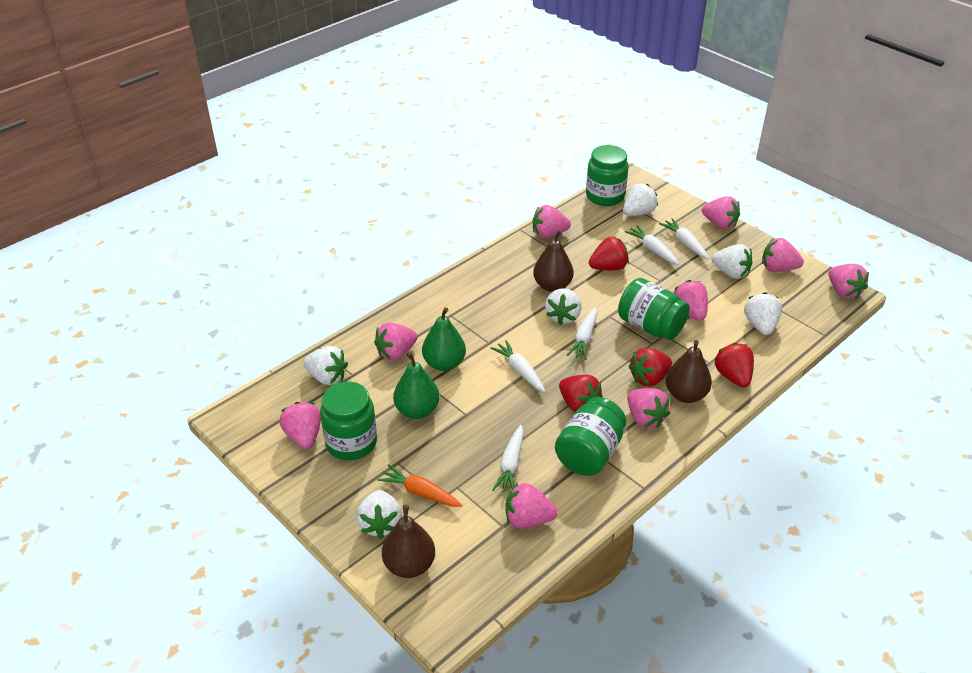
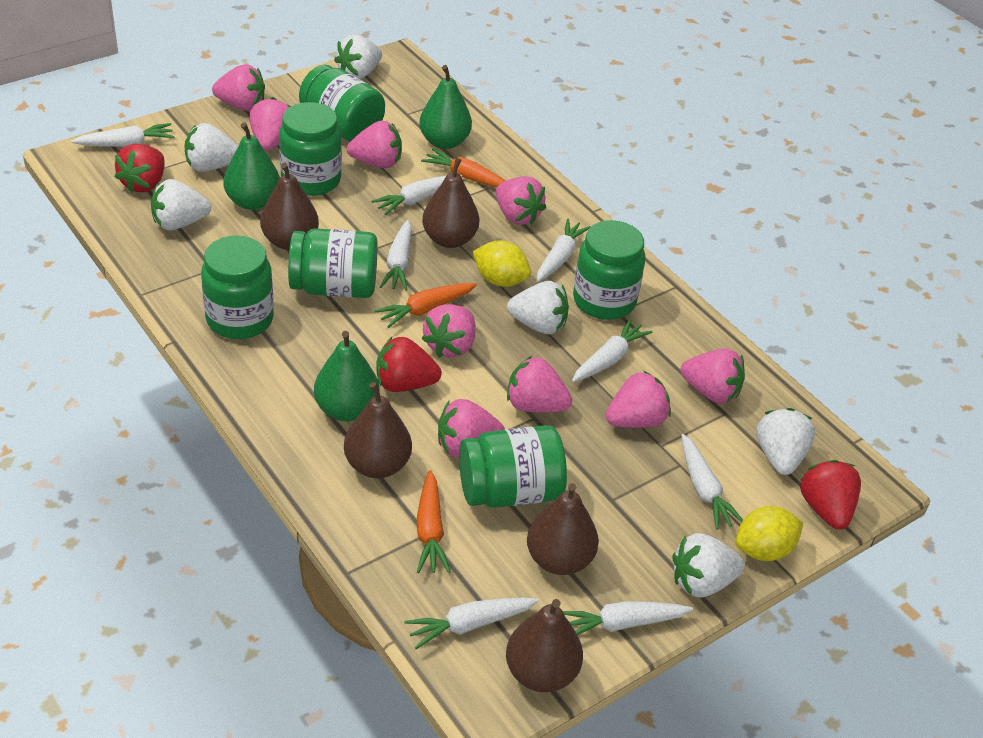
brown pear: 3 -> 5
green jar: 4 -> 6
green pear: 2 -> 3
orange carrot: 1 -> 3
red strawberry: 4 -> 3
white carrot: 5 -> 8
yellow lemon: 0 -> 2

